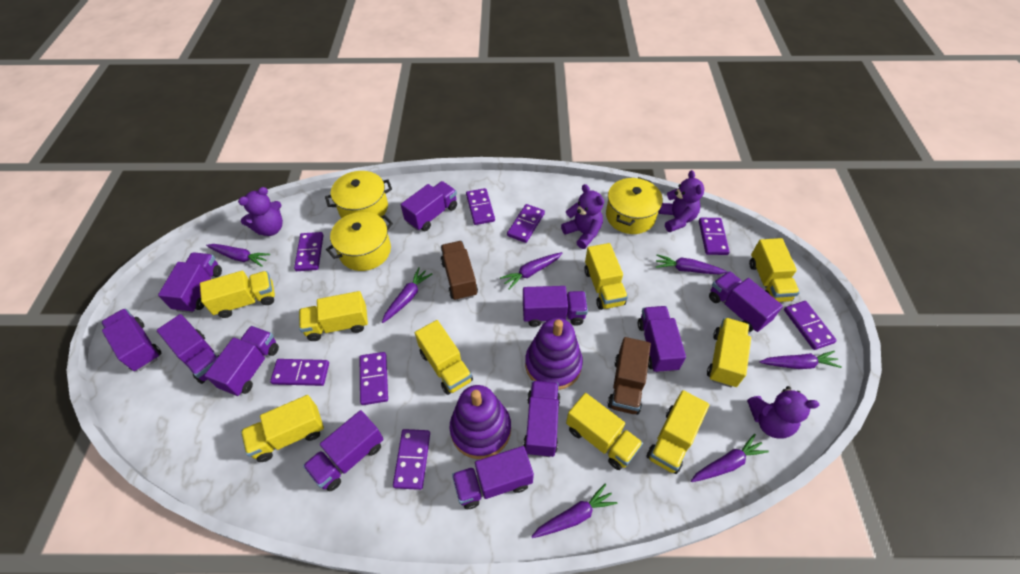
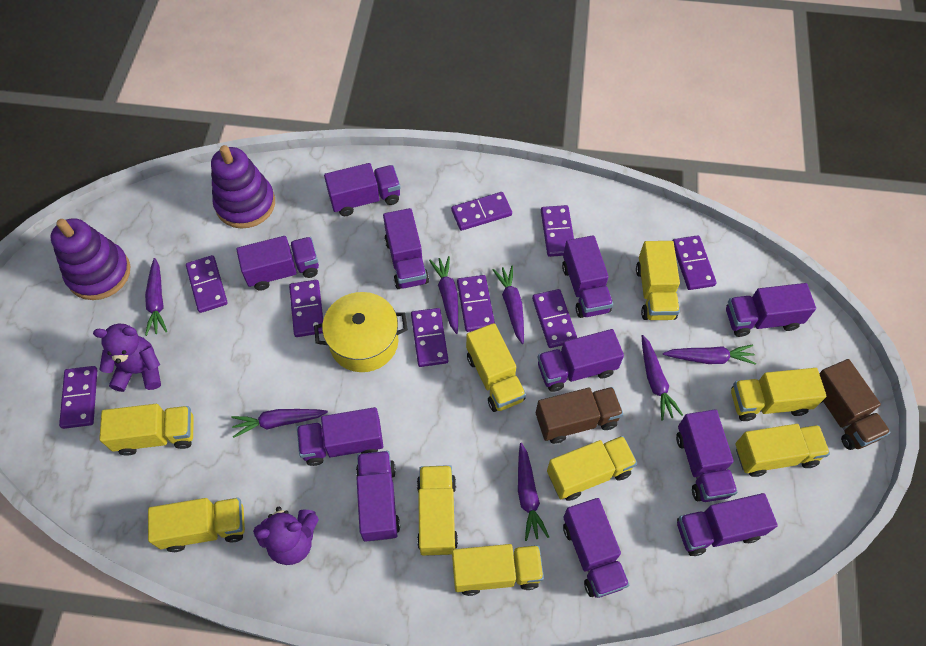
purple domino: 8 -> 9
purple teddy bear: 4 -> 2
yellow pot: 3 -> 1

